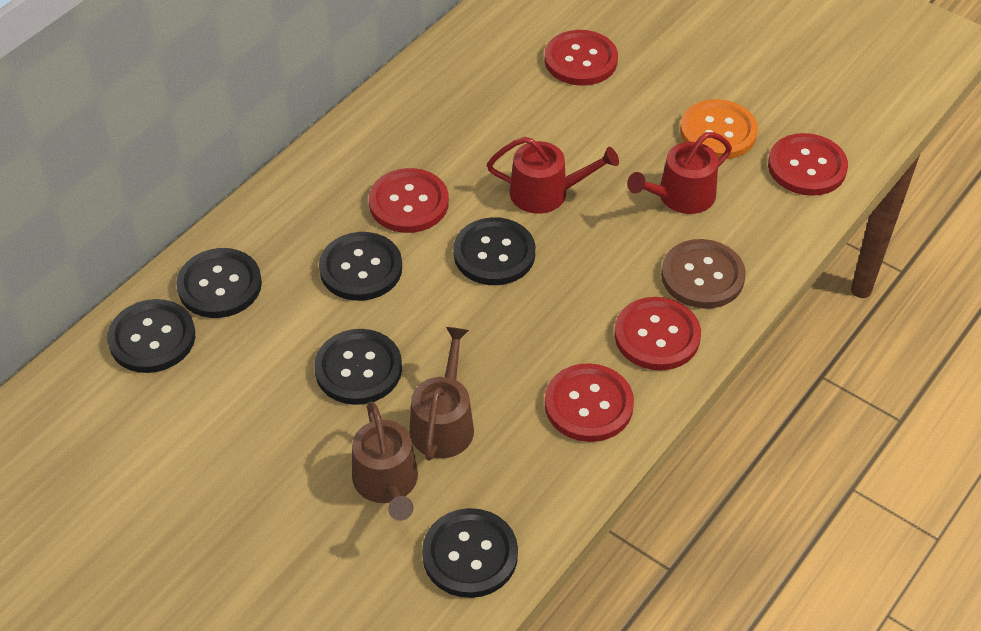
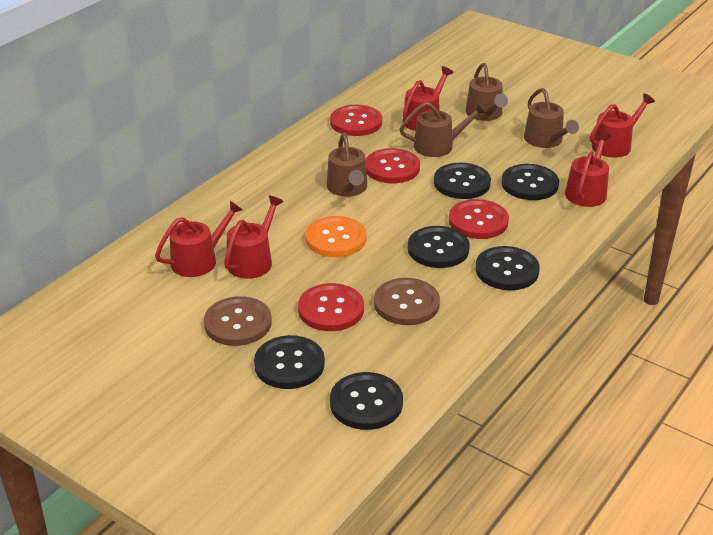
brown button: 1 -> 2
brown watering can: 2 -> 4
red button: 5 -> 4
red watering can: 2 -> 5

